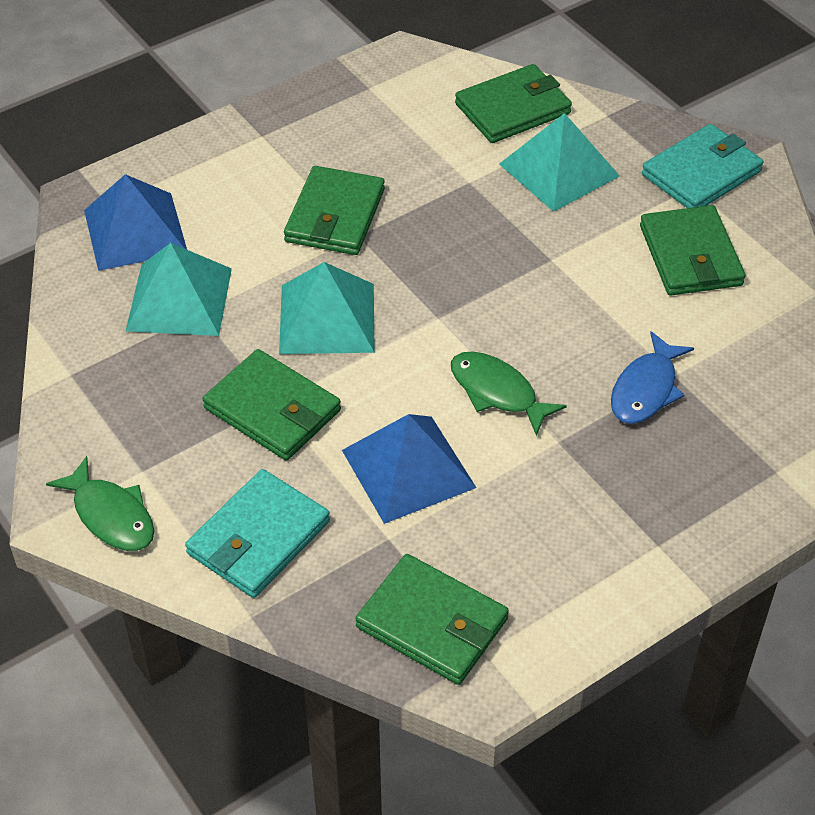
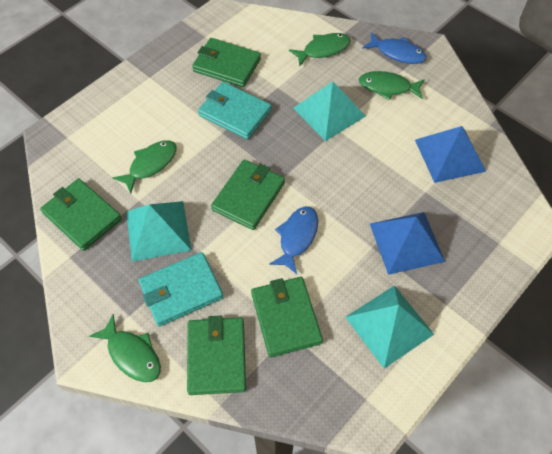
blue fish: 1 -> 2
green fish: 2 -> 4

